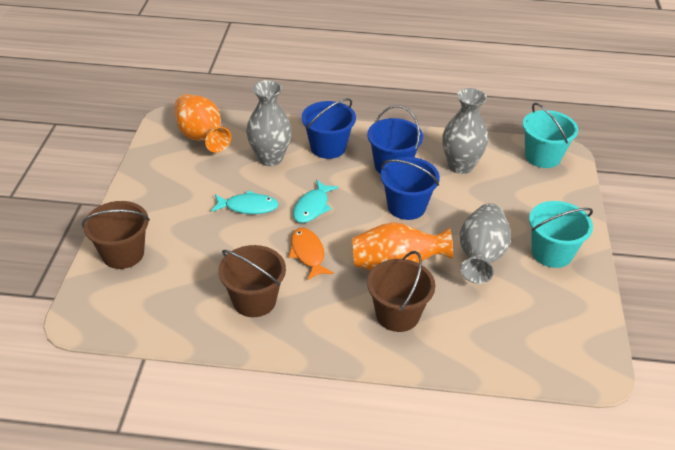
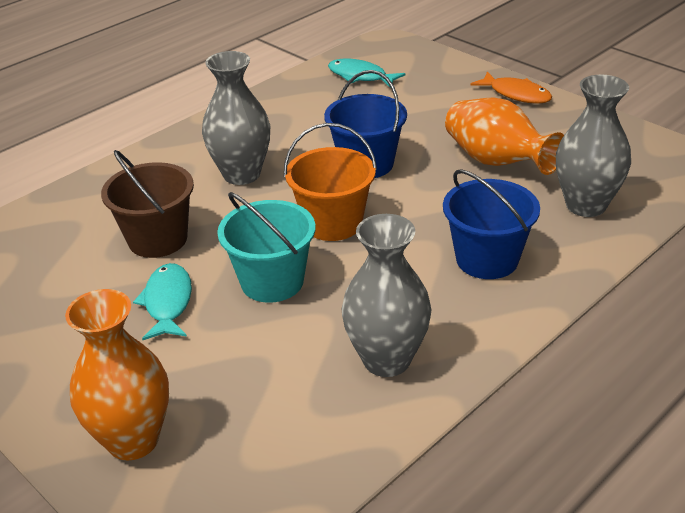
blue bucket: 3 -> 2
brown bucket: 3 -> 1
orange bucket: 0 -> 1
turquoise bucket: 2 -> 1

